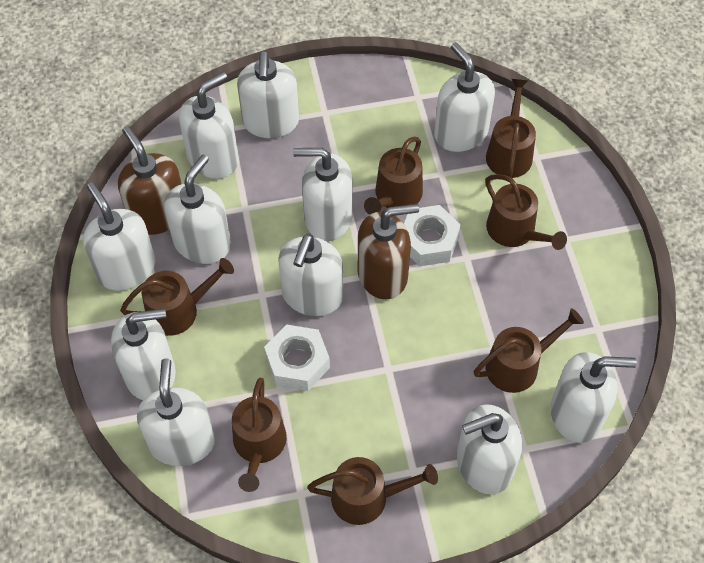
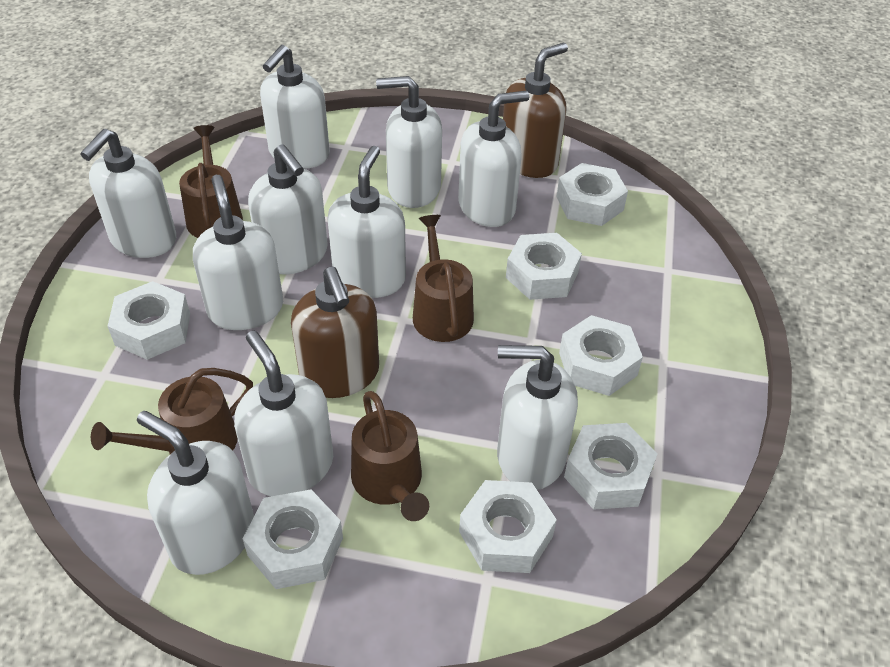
brown watering can: 7 -> 4
white nut: 2 -> 7
white soap dispenser: 11 -> 10

